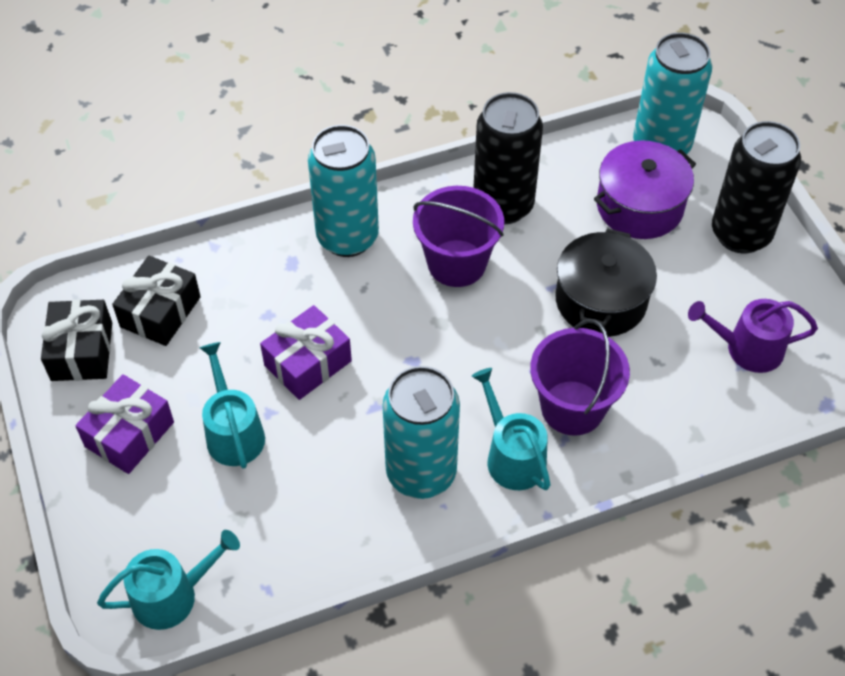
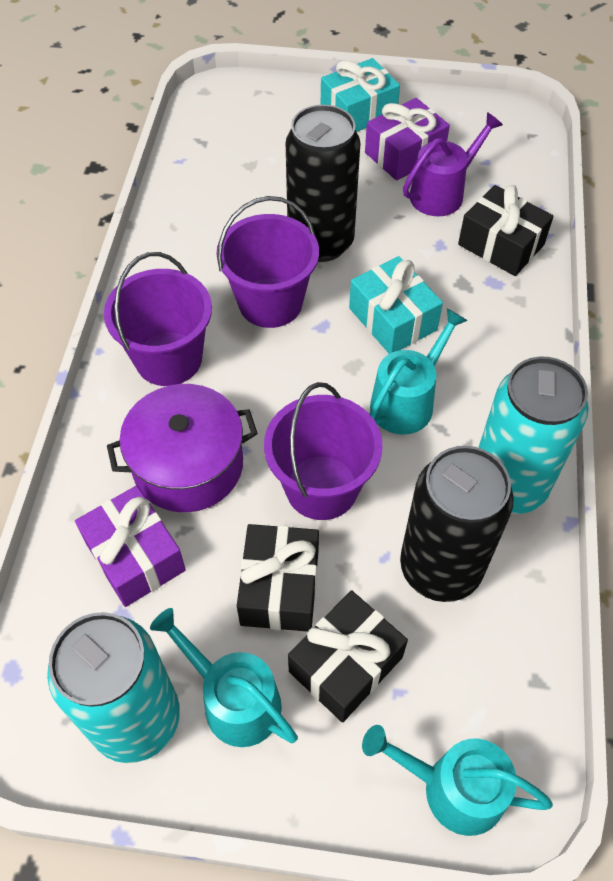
black gift: 2 -> 3
black pot: 1 -> 0
purple bucket: 2 -> 3
turquoise can: 3 -> 2
turquoise gift: 0 -> 2

